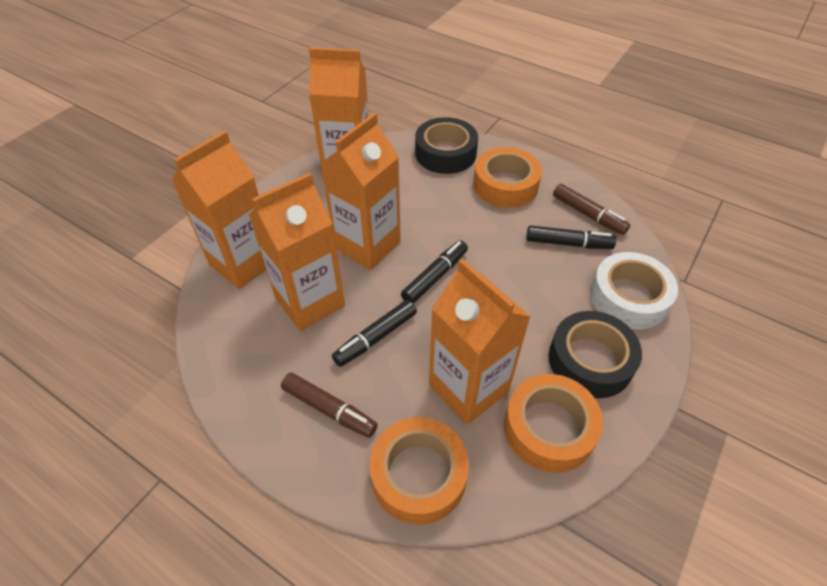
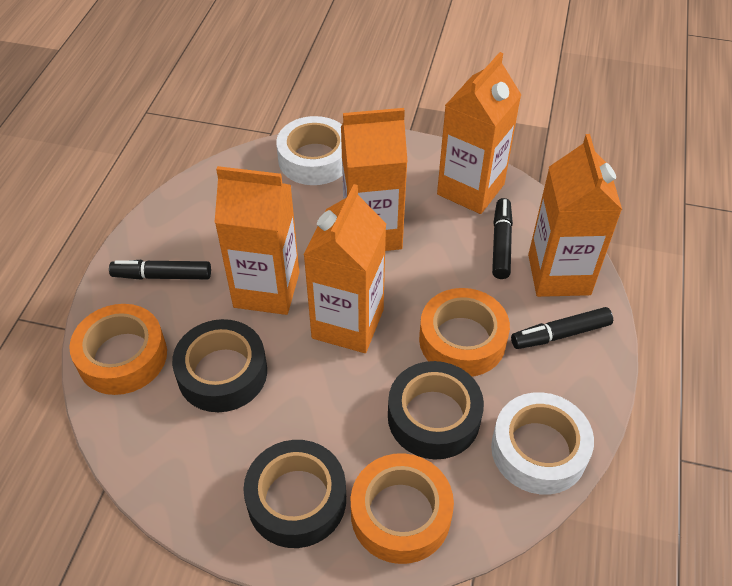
black tape: 2 -> 3
brown marker: 2 -> 0
white tape: 1 -> 2

